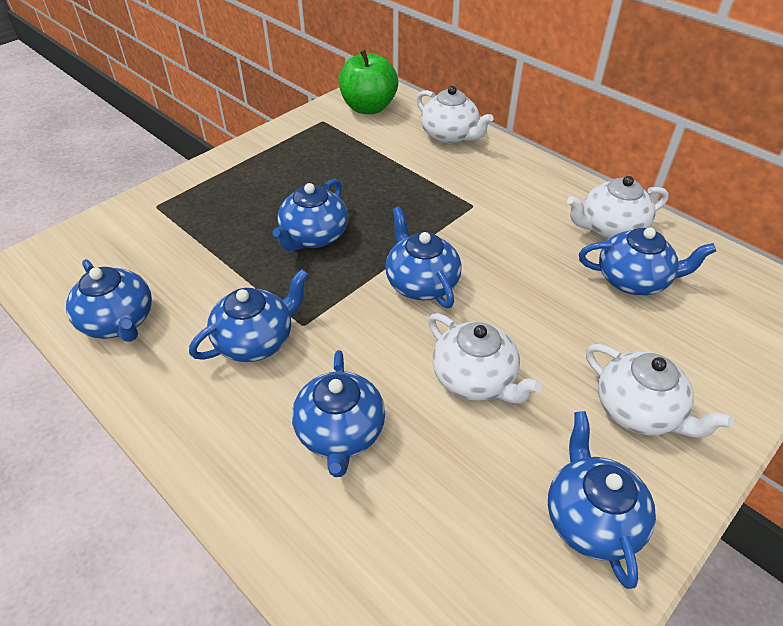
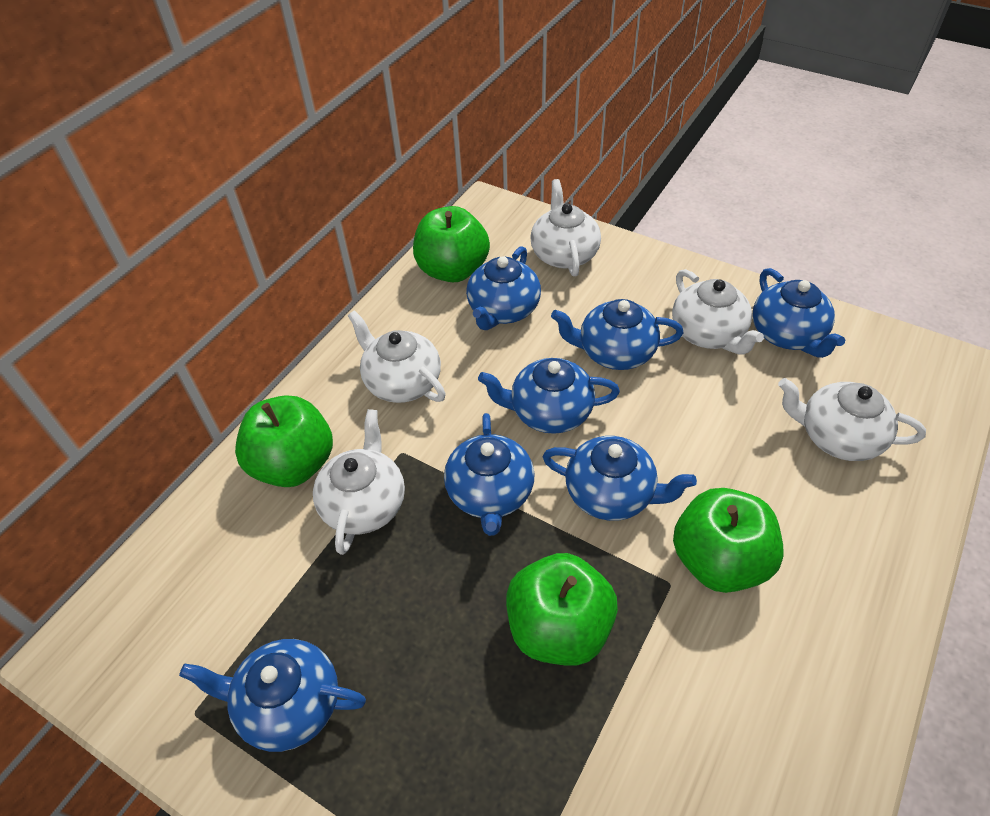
green apple: 1 -> 4
white teapot: 4 -> 5

